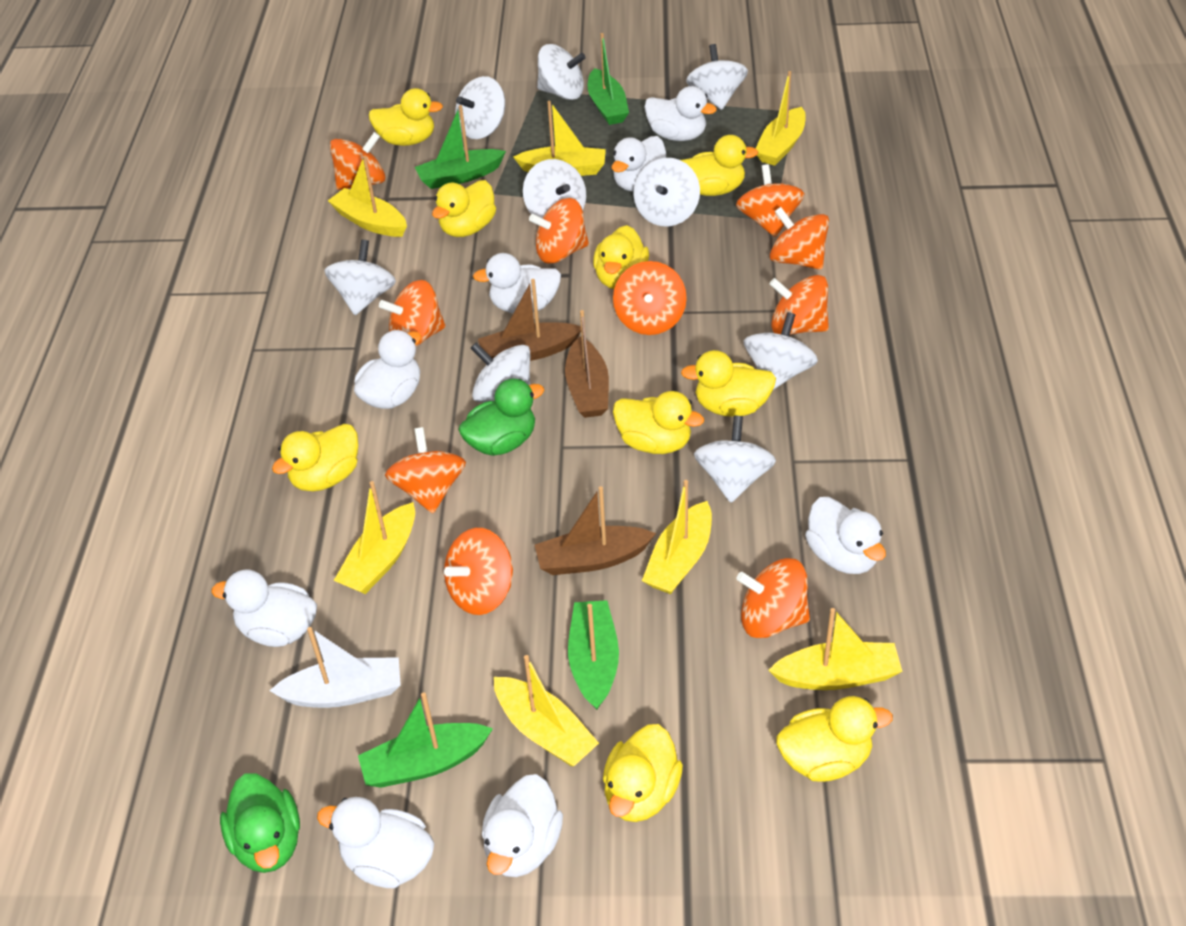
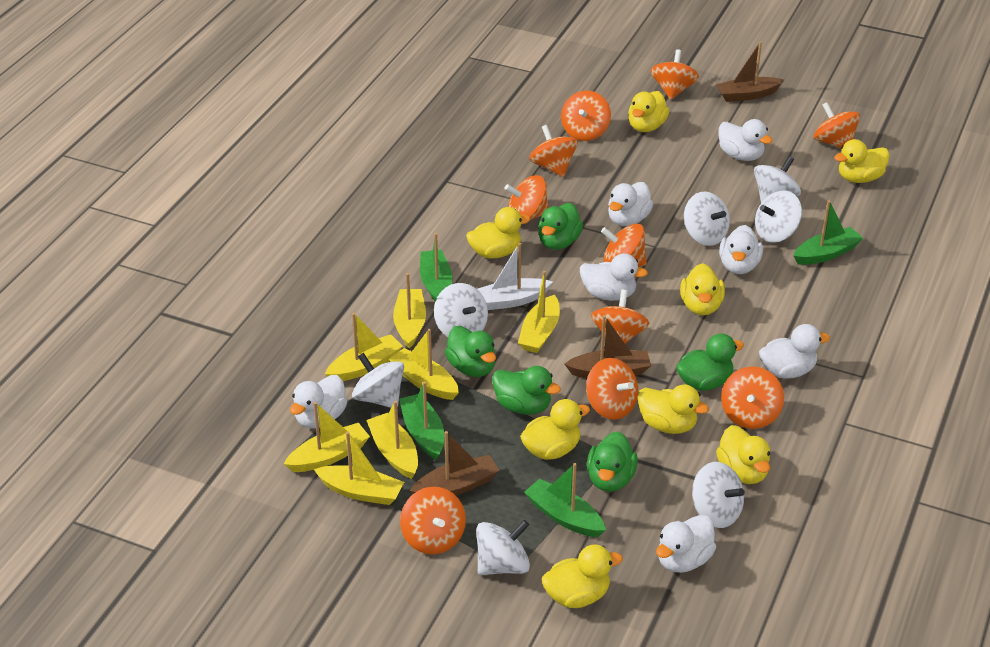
green duck: 2 -> 5
white duck: 8 -> 7
white spinning top: 9 -> 7
yellow duck: 9 -> 8

